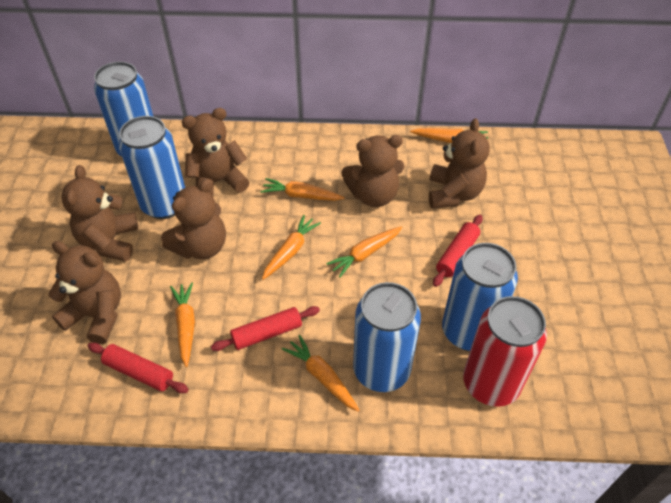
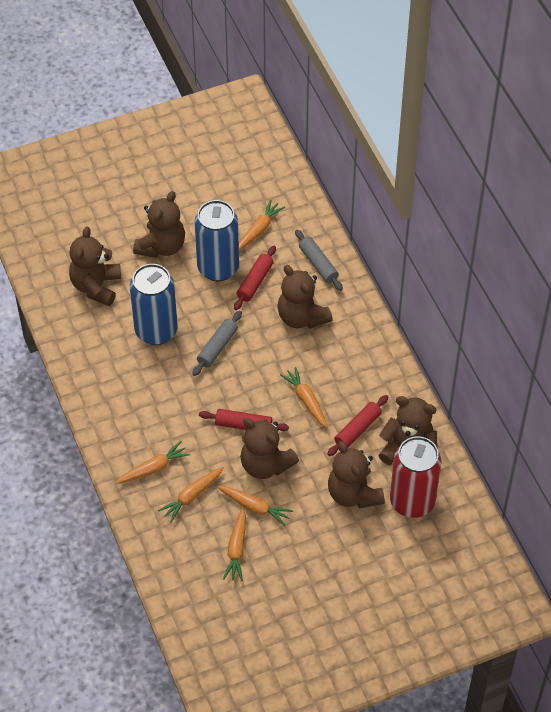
blue can: 4 -> 2
grey rolling pin: 0 -> 2

